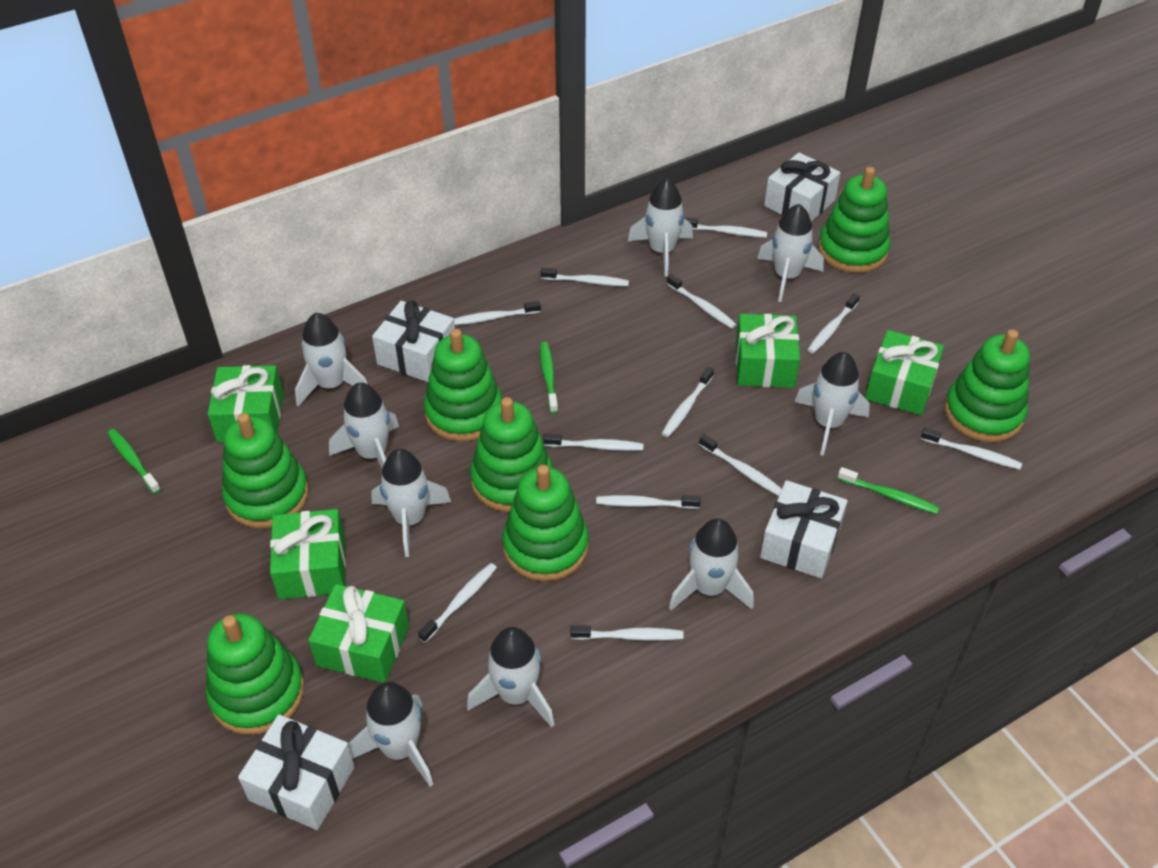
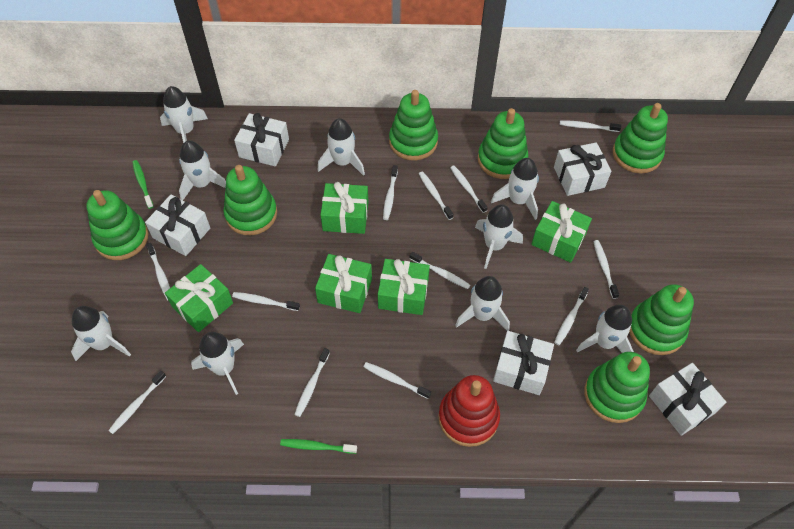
green toothbrush: 3 -> 2
red stacking toy: 0 -> 1
white gift: 4 -> 5

